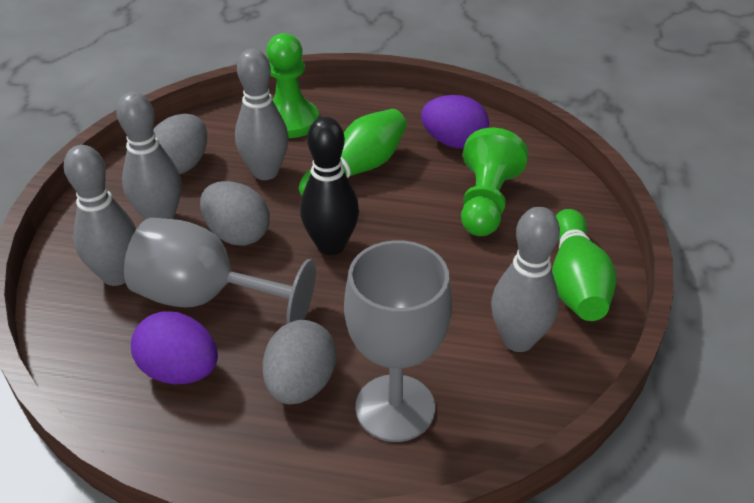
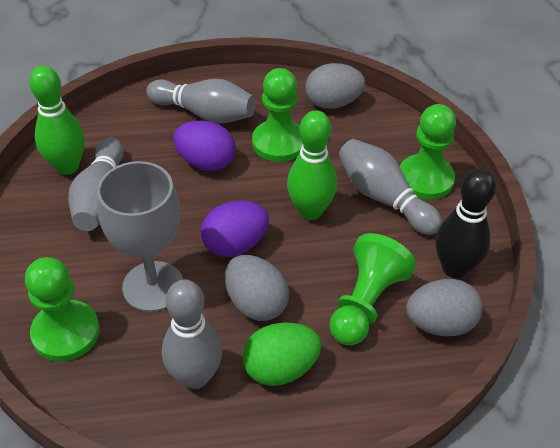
green egg: 0 -> 1
green pawn: 2 -> 4
grey goblet: 2 -> 1

